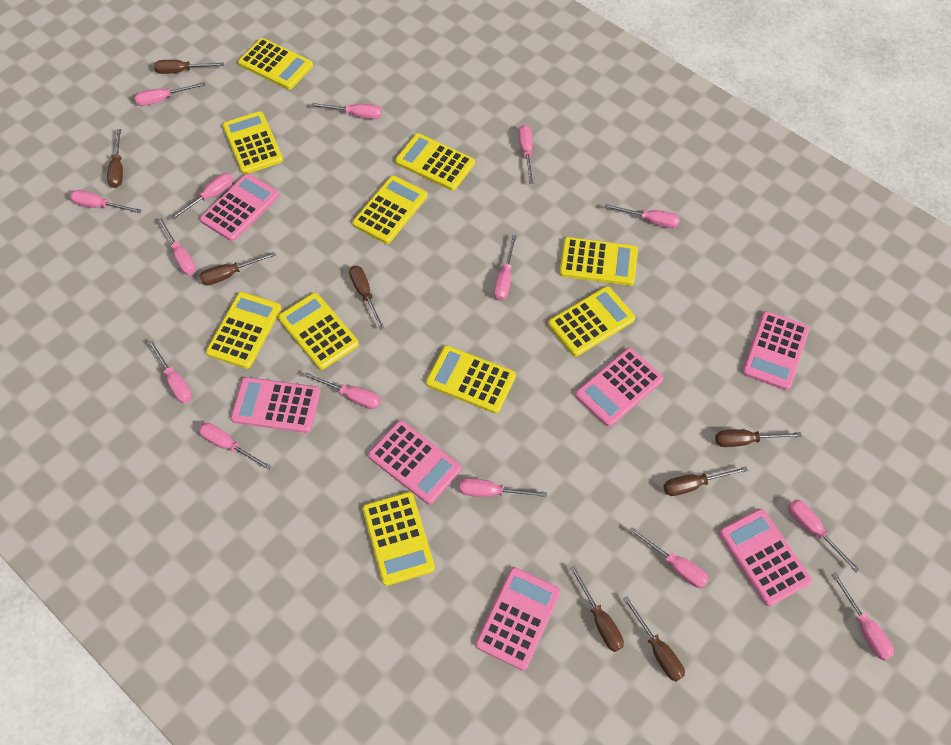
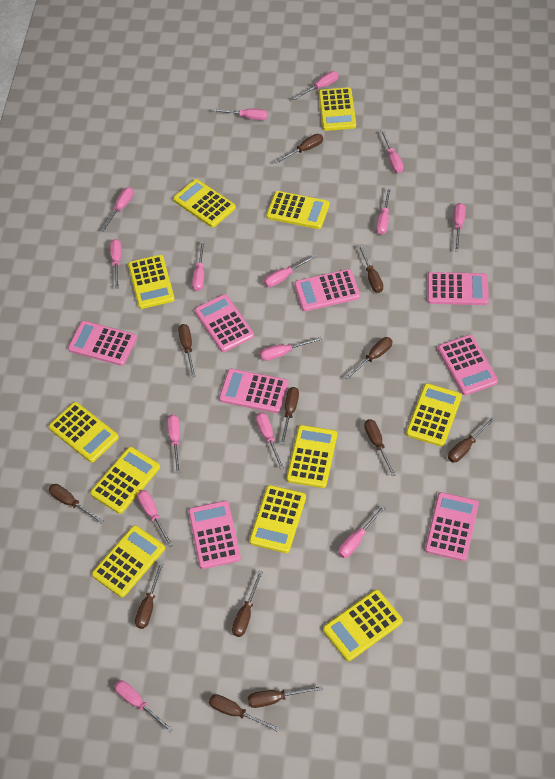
brown screwdriver: 8 -> 12
pink calculator: 7 -> 8
yellow calculator: 10 -> 11

